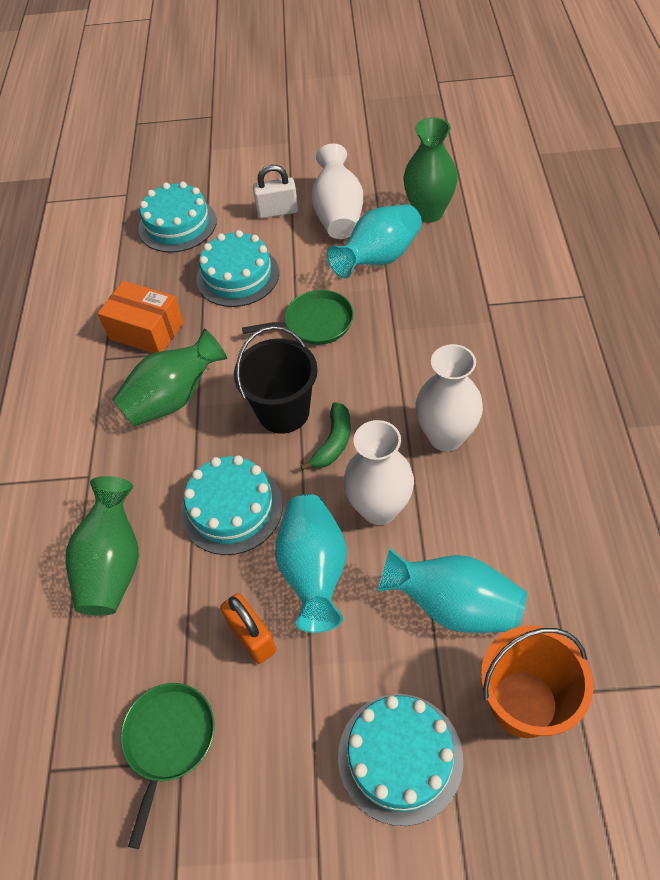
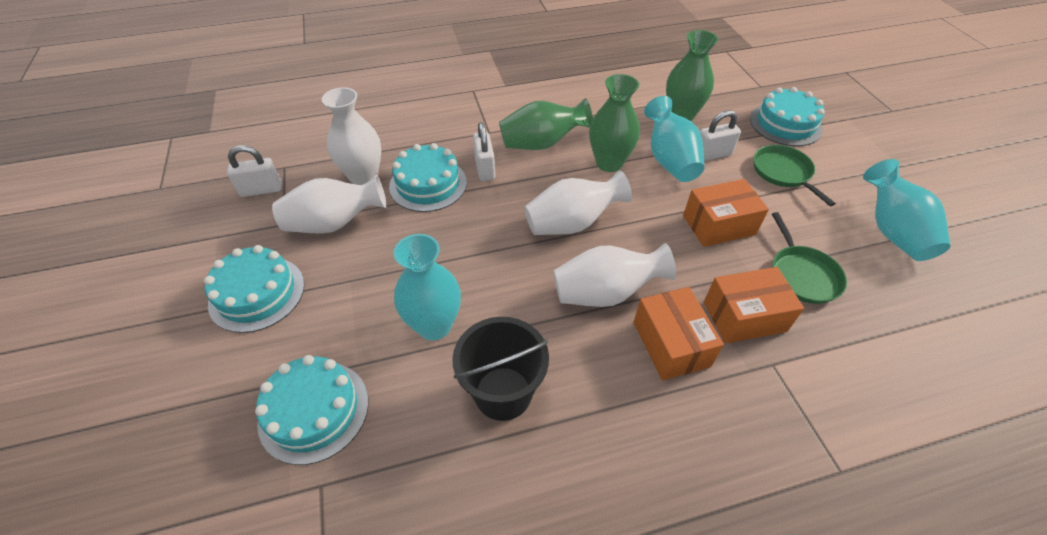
green banana: 1 -> 0
orange box: 1 -> 3
orange bucket: 1 -> 0
orange padlock: 1 -> 0
white padlock: 1 -> 3
white vase: 3 -> 4

